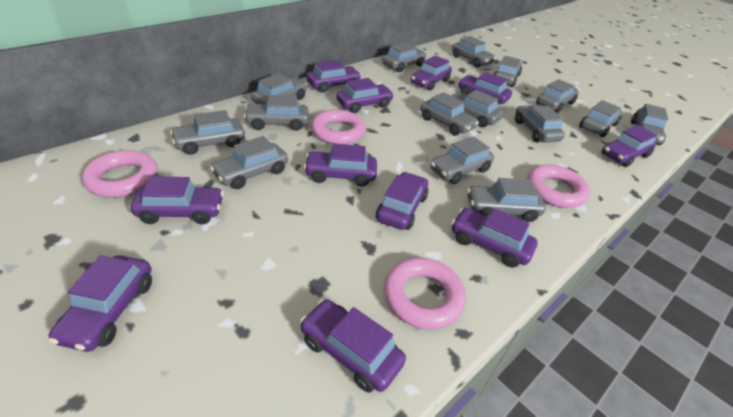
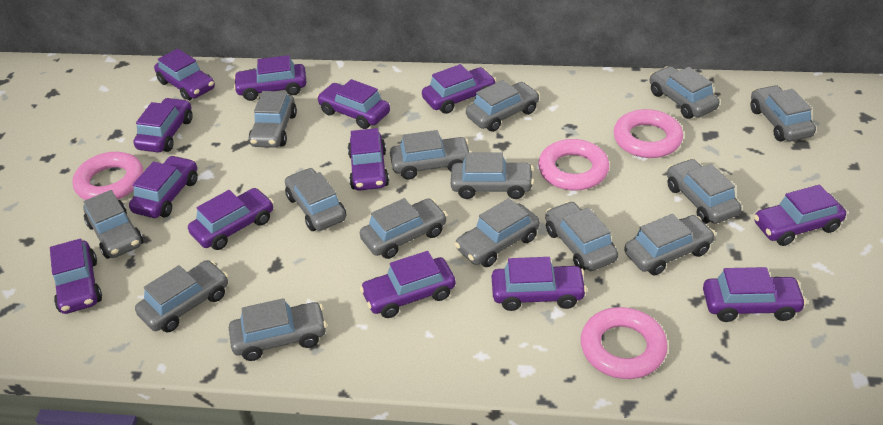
purple car: 11 -> 13

